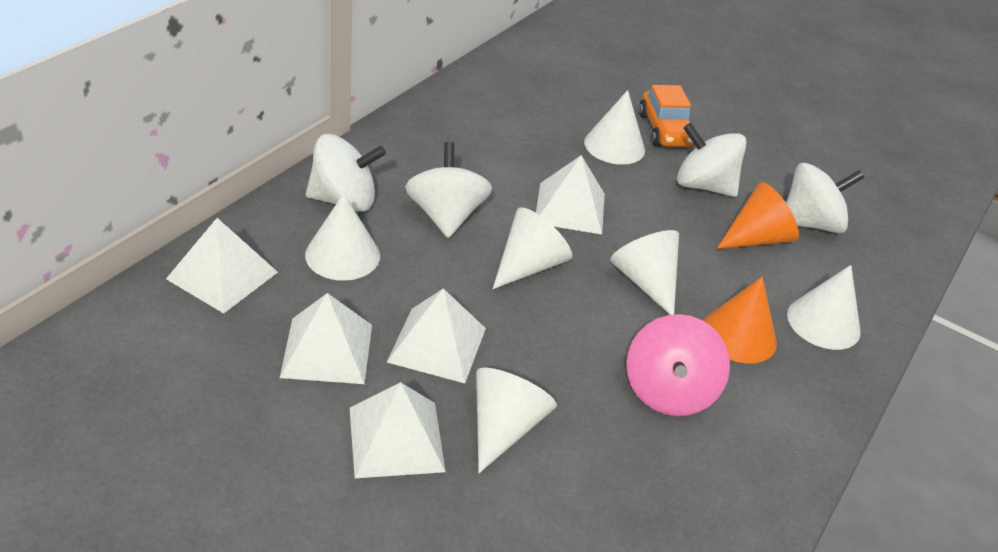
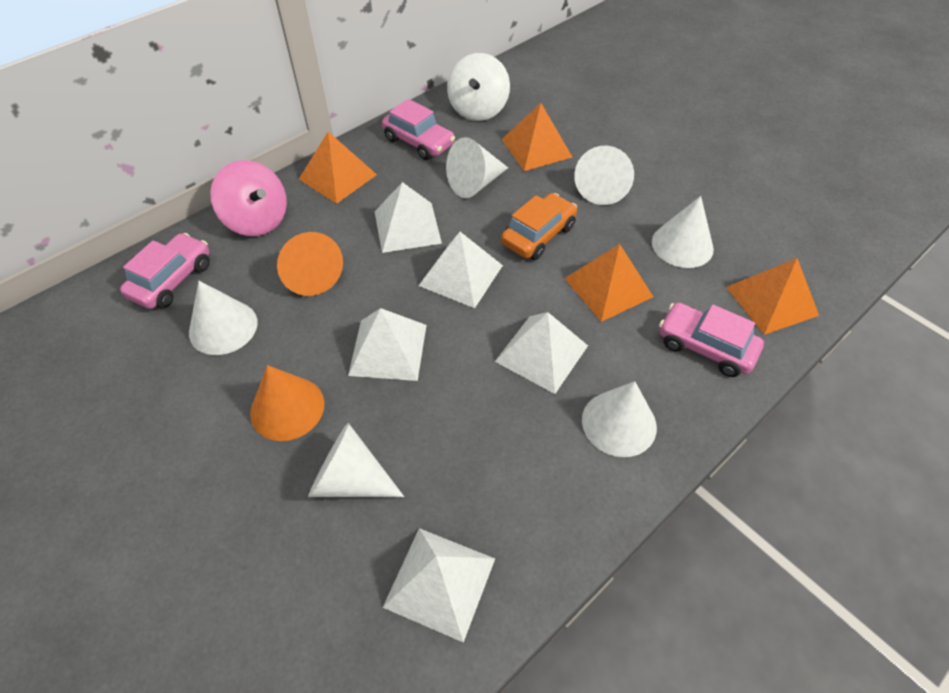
orange pyramid: 0 -> 4
pink car: 0 -> 3
white spinning top: 4 -> 1

